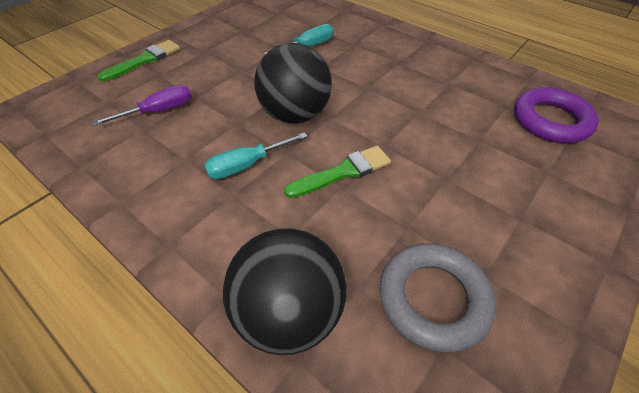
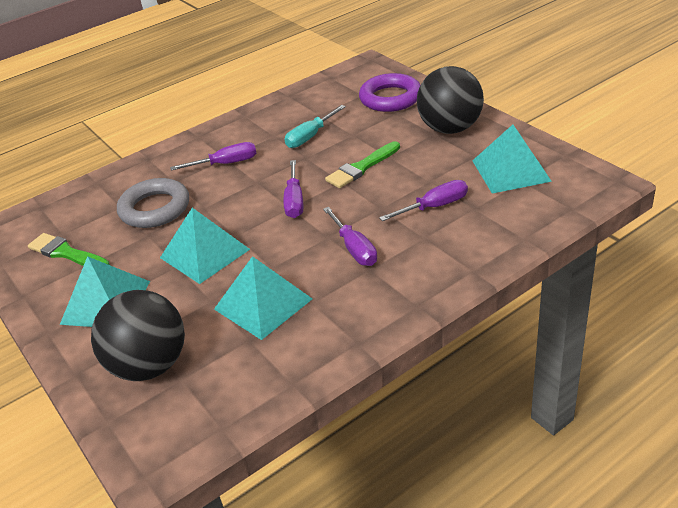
purple screwdriver: 1 -> 4
turquoise pyramid: 0 -> 4
turquoise screwdriver: 2 -> 1

